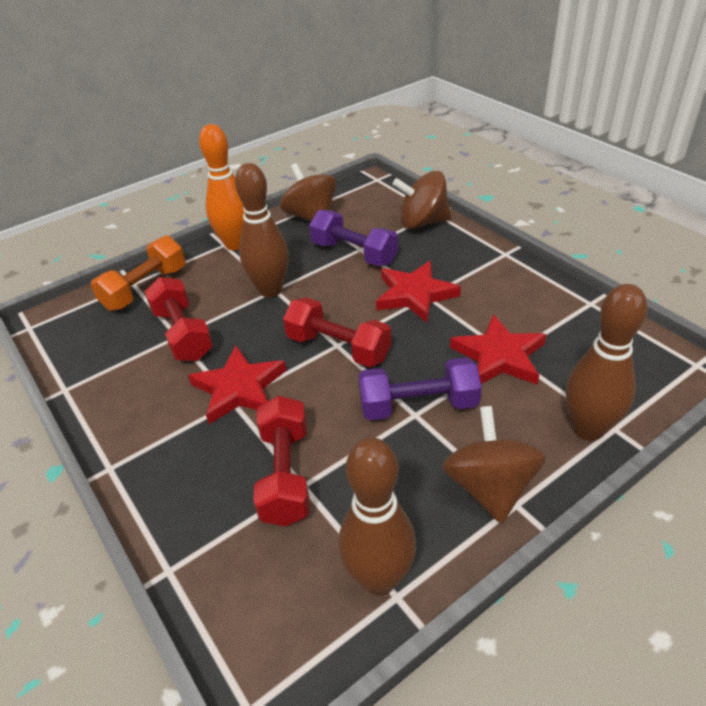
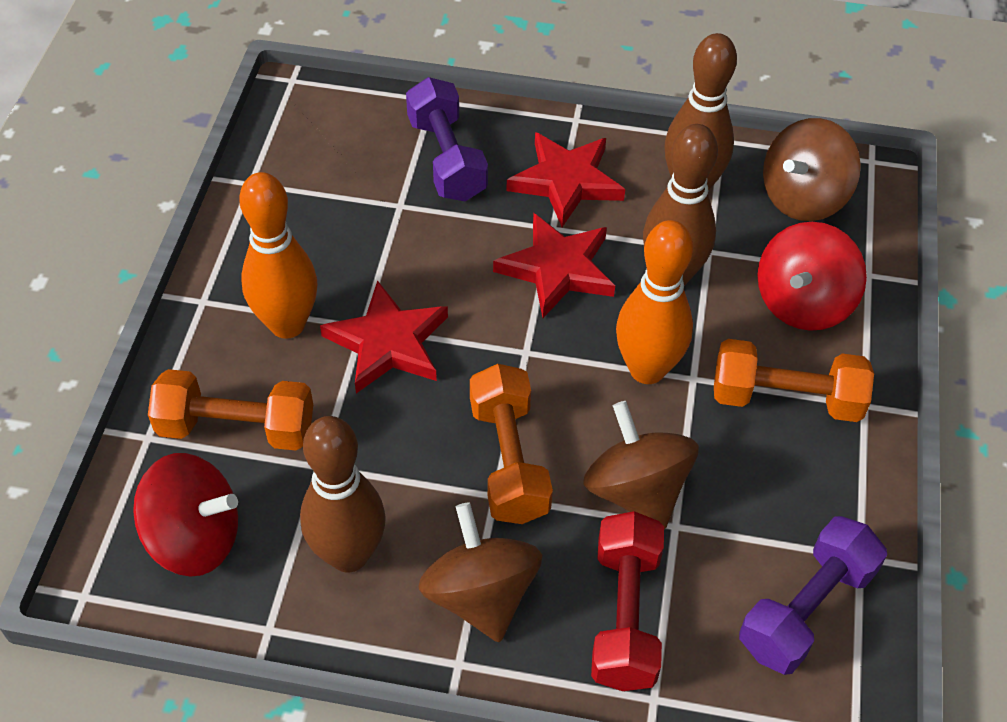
orange bowling pin: 1 -> 2
orange dumbbell: 1 -> 3
red dumbbell: 3 -> 1
red spinning top: 0 -> 2

